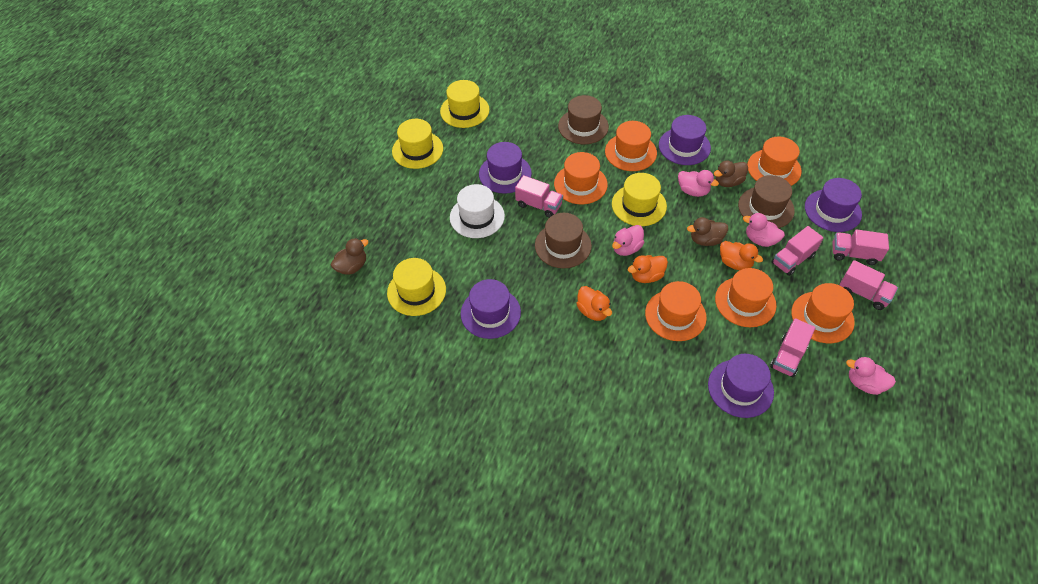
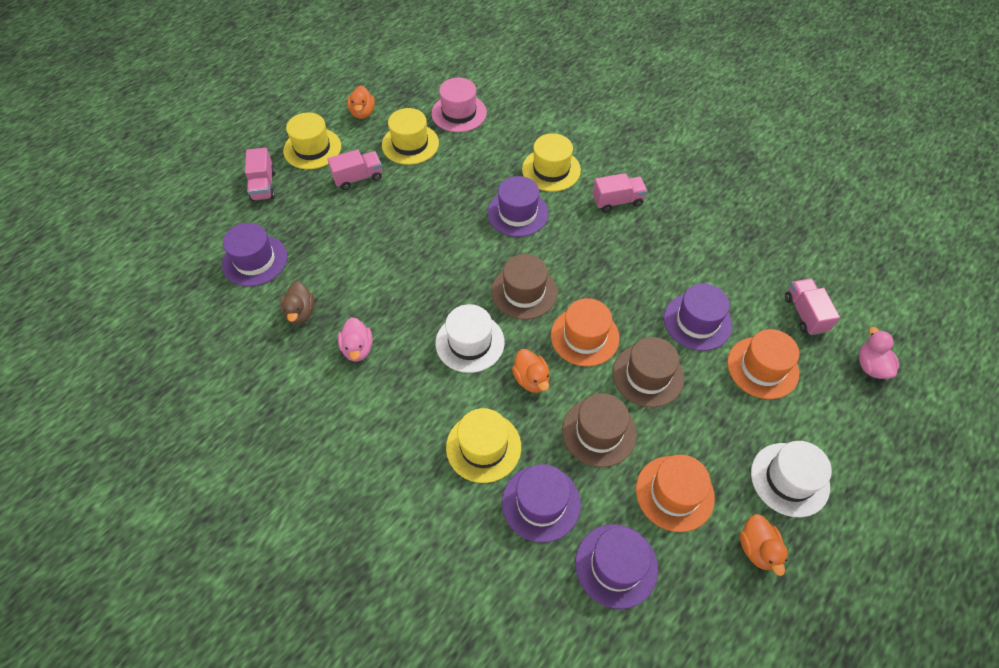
brown duck: 3 -> 1
orange hat: 6 -> 3
pink duck: 4 -> 2
pink hat: 0 -> 1
pink truck: 5 -> 4
white hat: 1 -> 2

